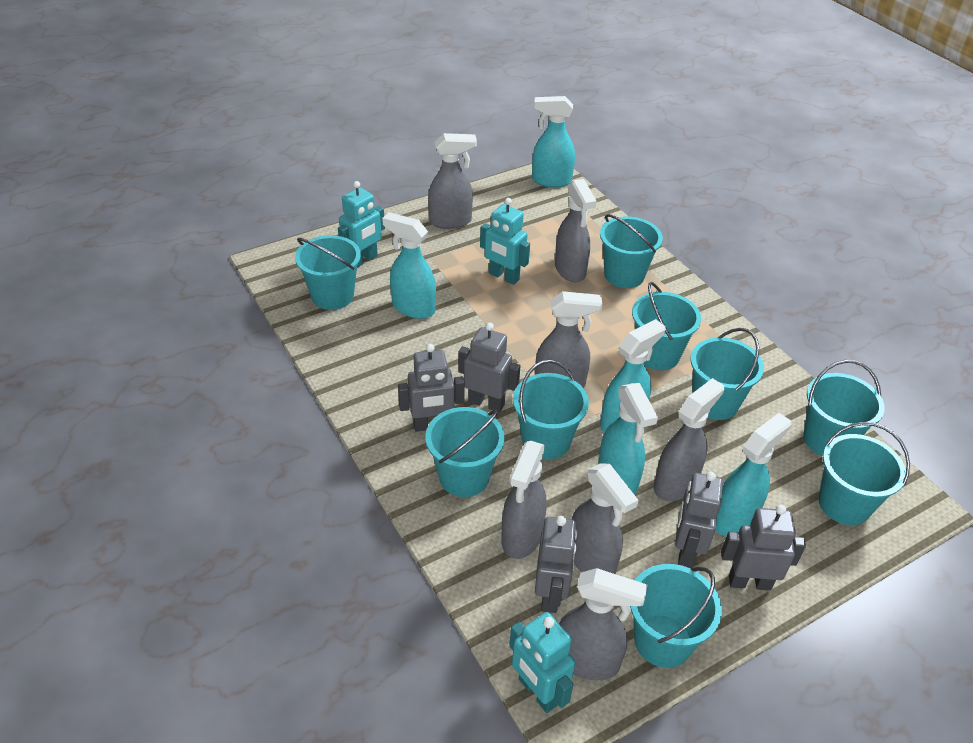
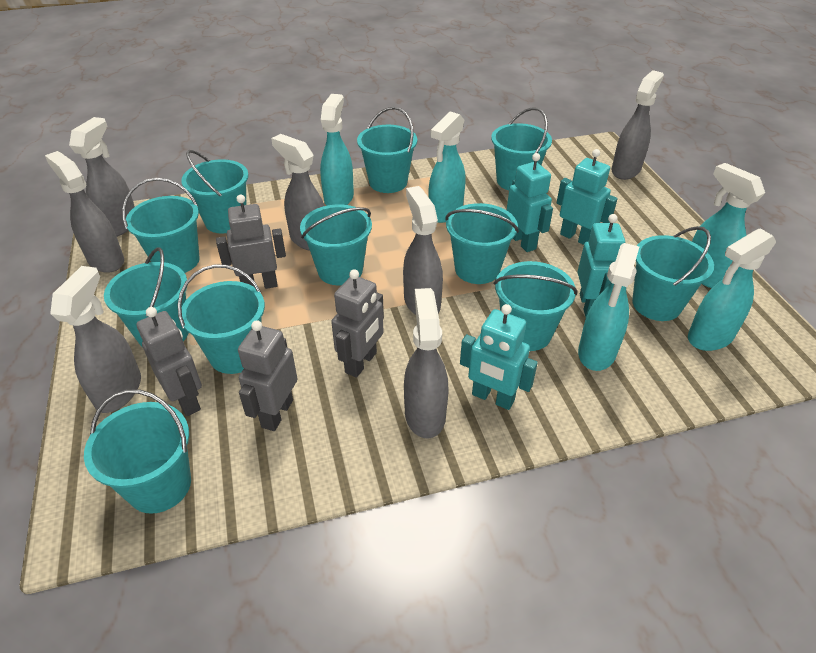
grey robot: 5 -> 4
turquoise bucket: 9 -> 11
turquoise robot: 3 -> 4

